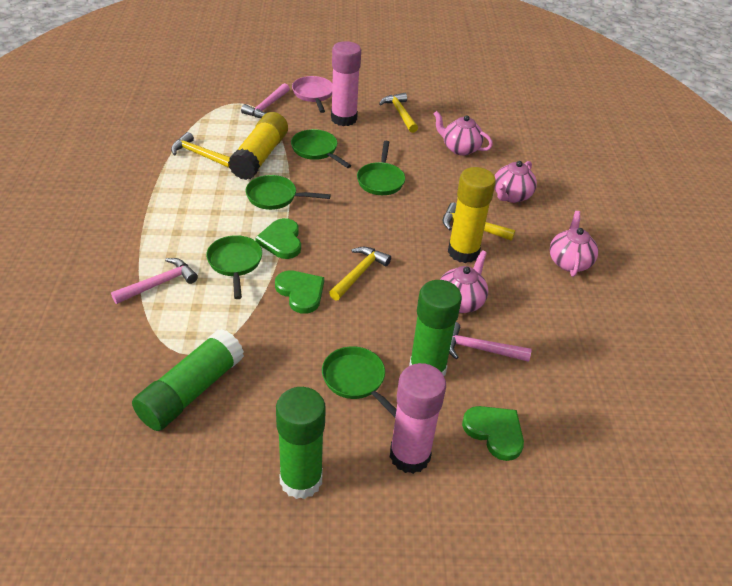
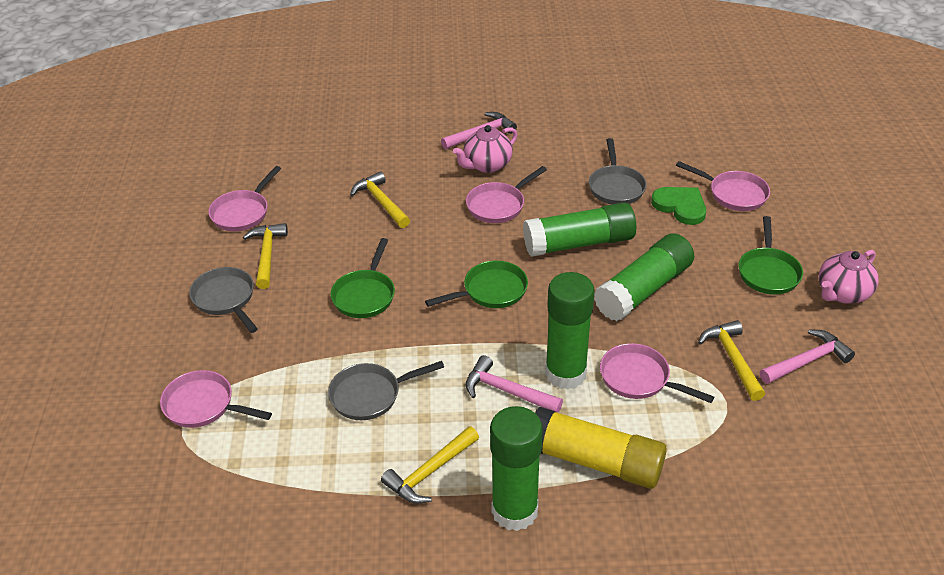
green glue stick: 3 -> 4
green heart: 3 -> 1
green pan: 5 -> 3
grey pan: 0 -> 3
pink glue stick: 2 -> 0
pink pan: 1 -> 5
pink teapot: 4 -> 2
yellow glue stick: 2 -> 1

